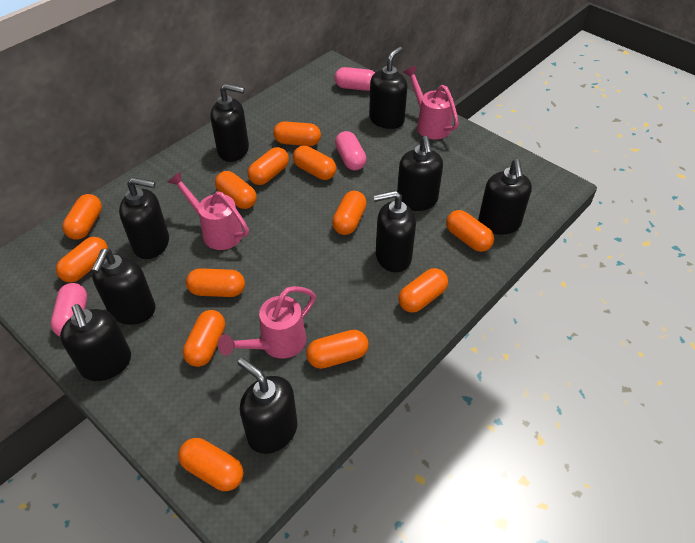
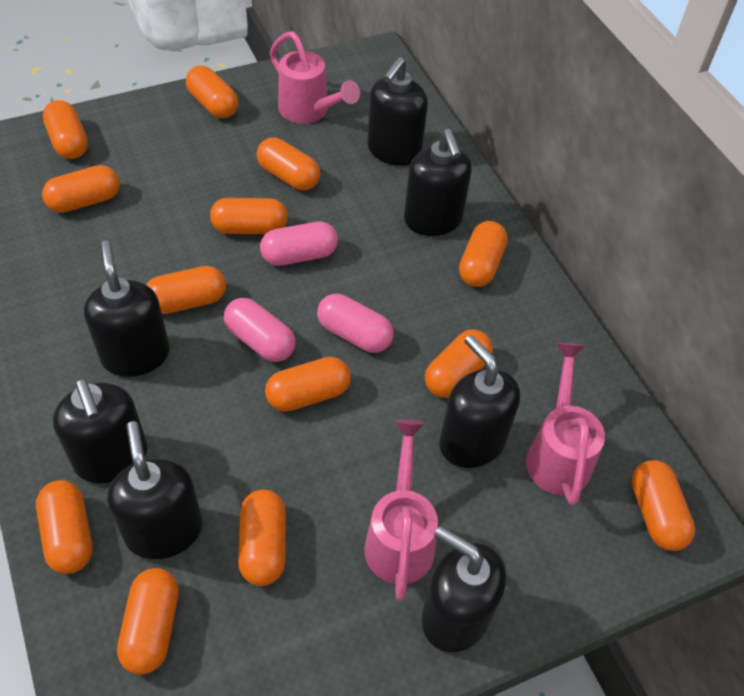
black soap dispenser: 9 -> 7

